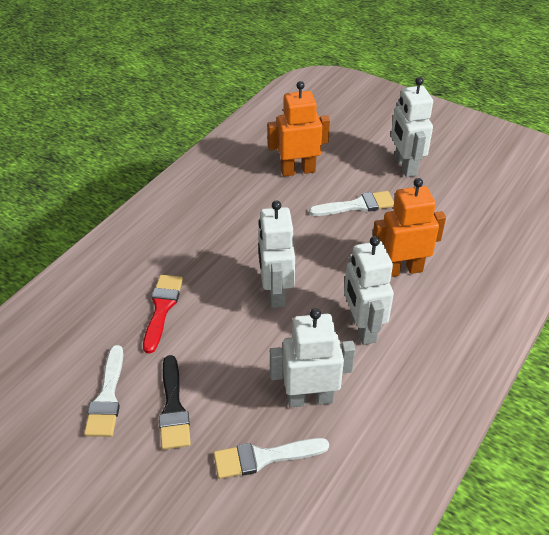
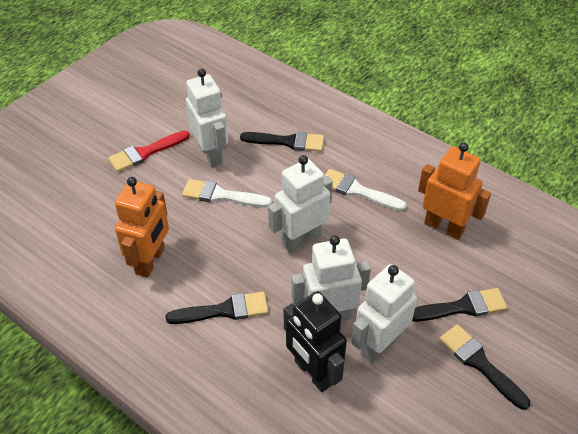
black brush: 1 -> 4
black robot: 0 -> 1
white brush: 3 -> 2

